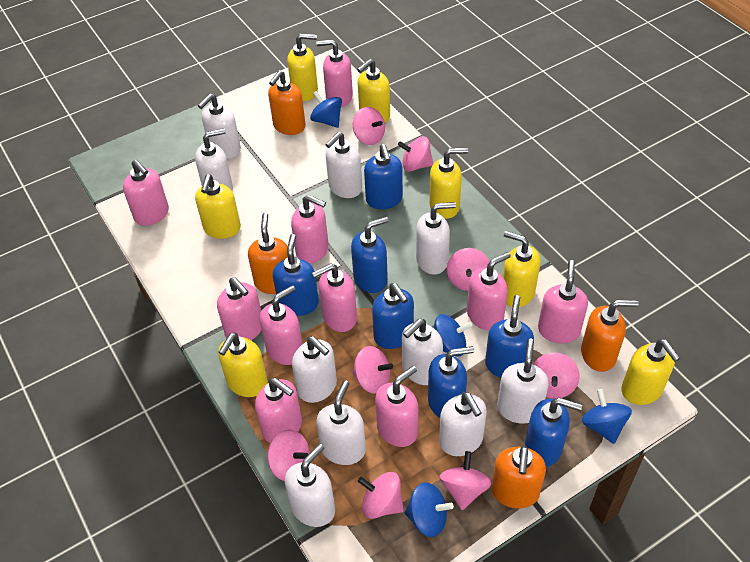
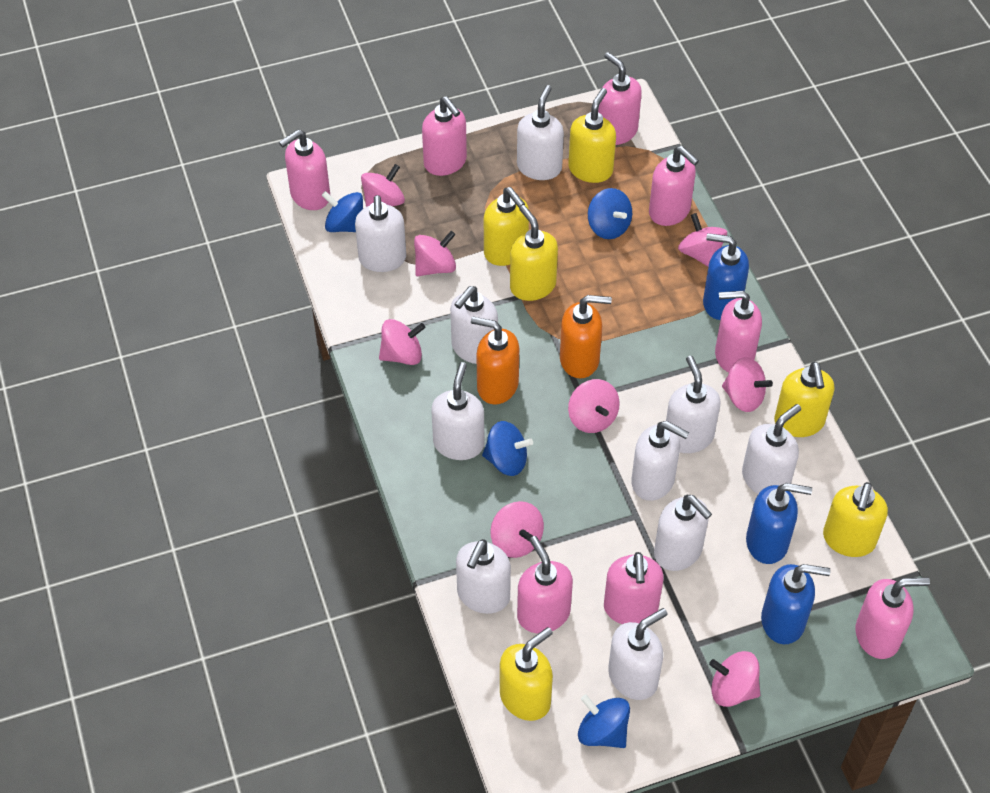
blue soap dispenser: 7 -> 3
orange soap dispenser: 4 -> 2
pink soap dispenser: 10 -> 8
yellow soap dispenser: 7 -> 6

